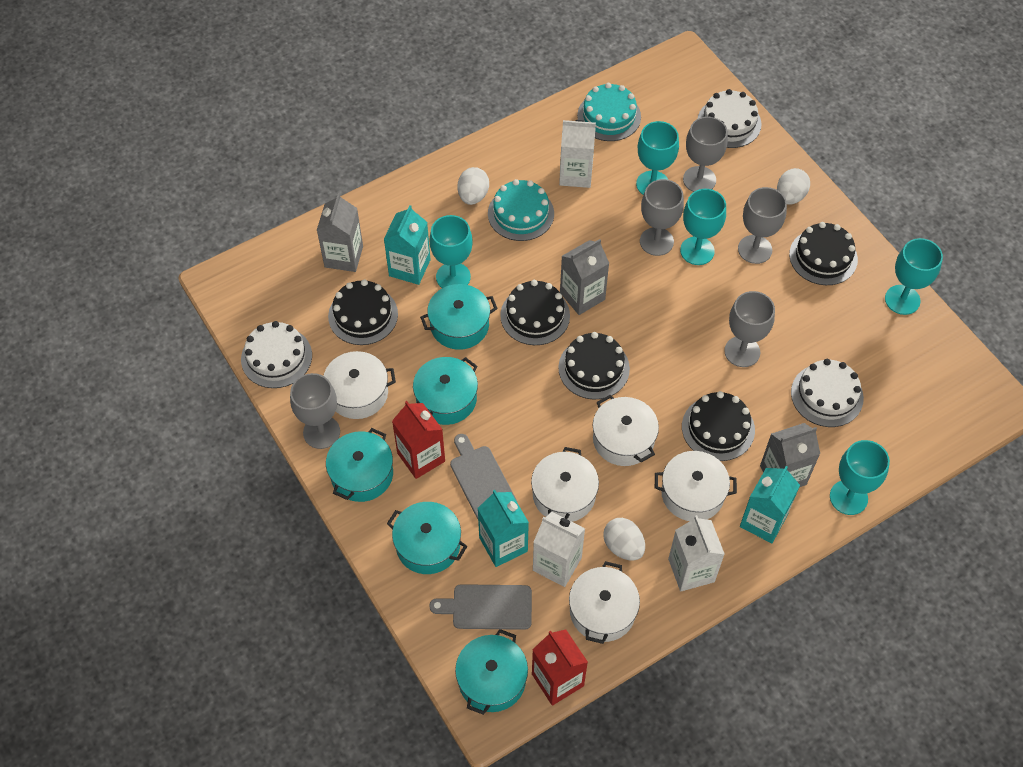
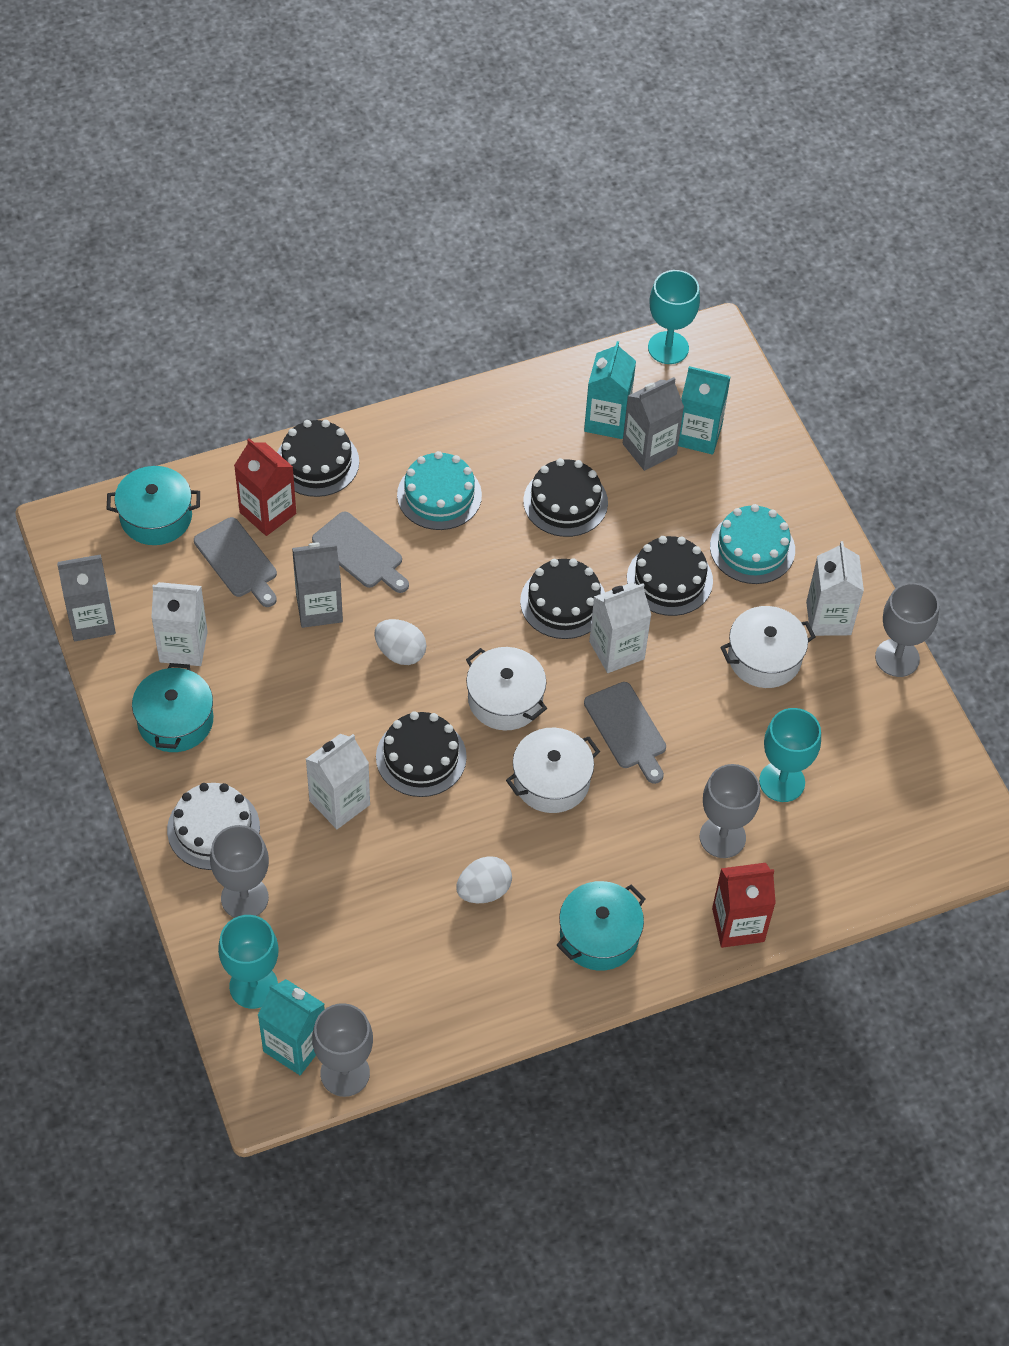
grey cutting board: 2 -> 3
grey goblet: 5 -> 4
turquoise goblet: 5 -> 3
turquoise pot: 5 -> 3
white cake: 3 -> 1
white carton: 3 -> 4
white egg: 3 -> 2
white pot: 5 -> 3

